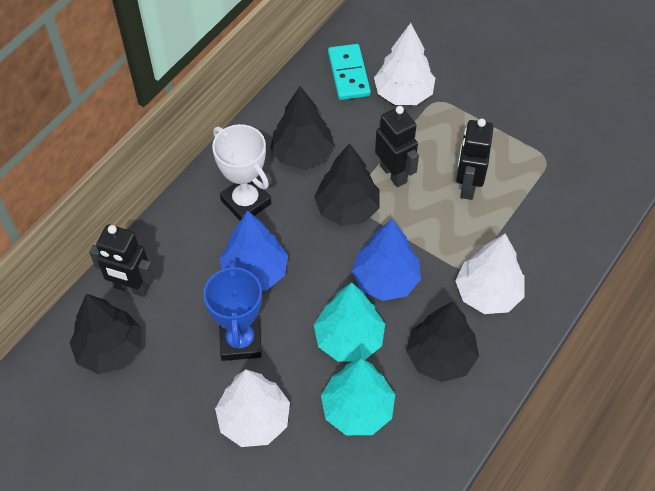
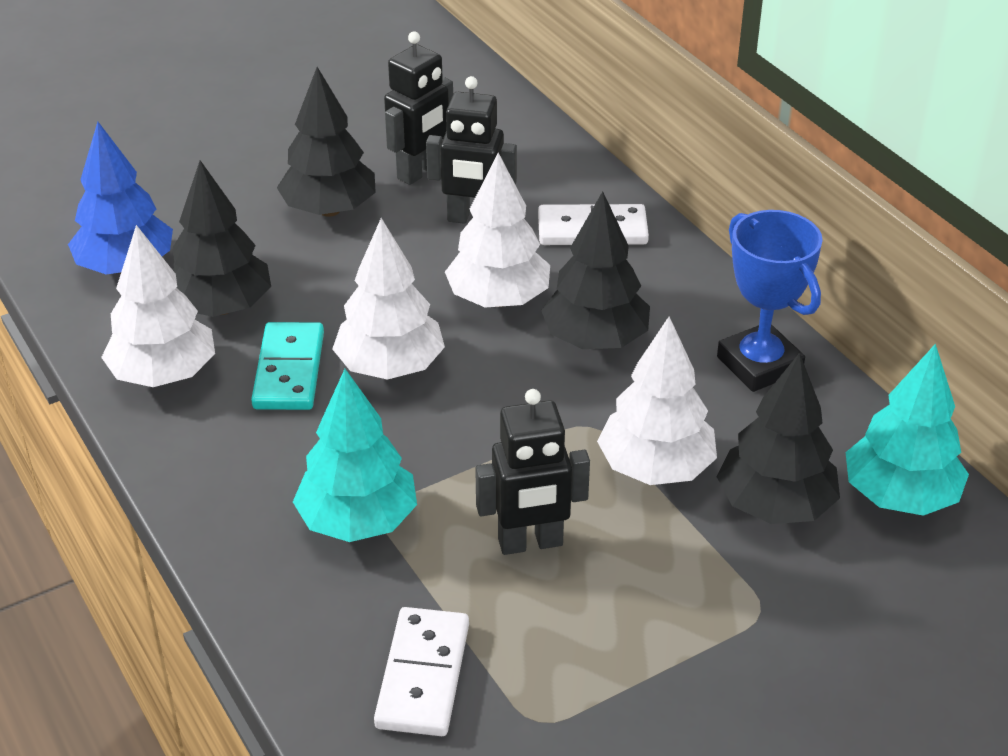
blue tree: 2 -> 1
white domino: 0 -> 2
white tree: 3 -> 4
white trophy: 1 -> 0

